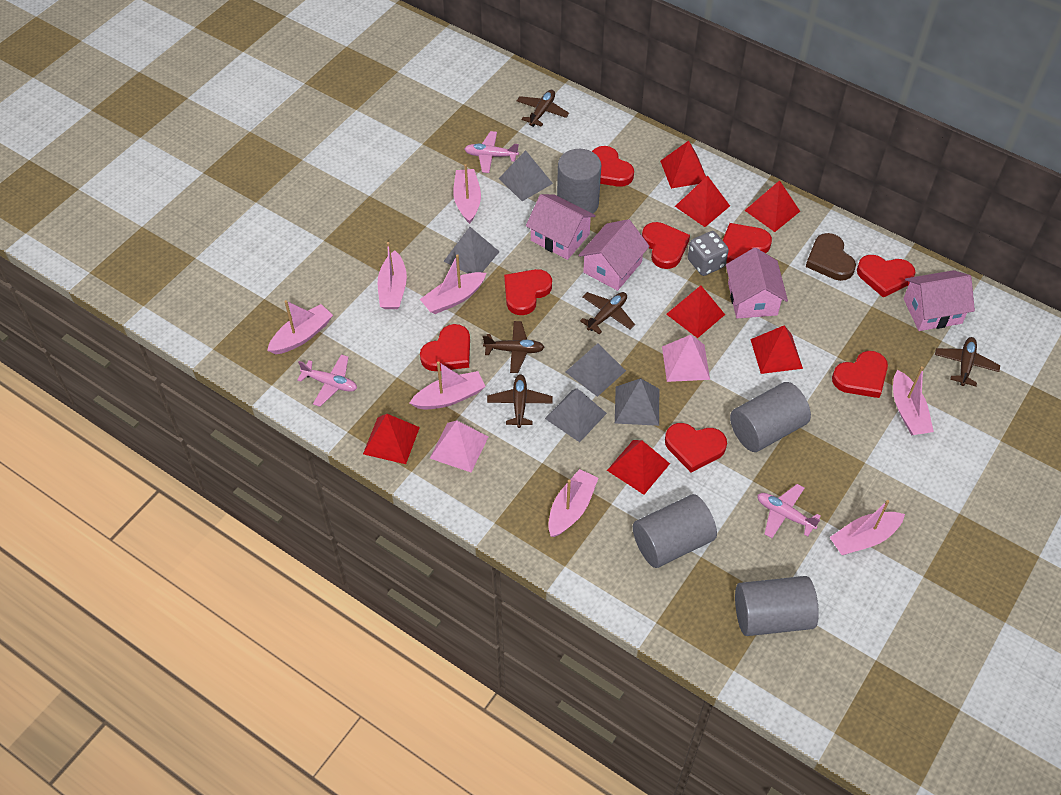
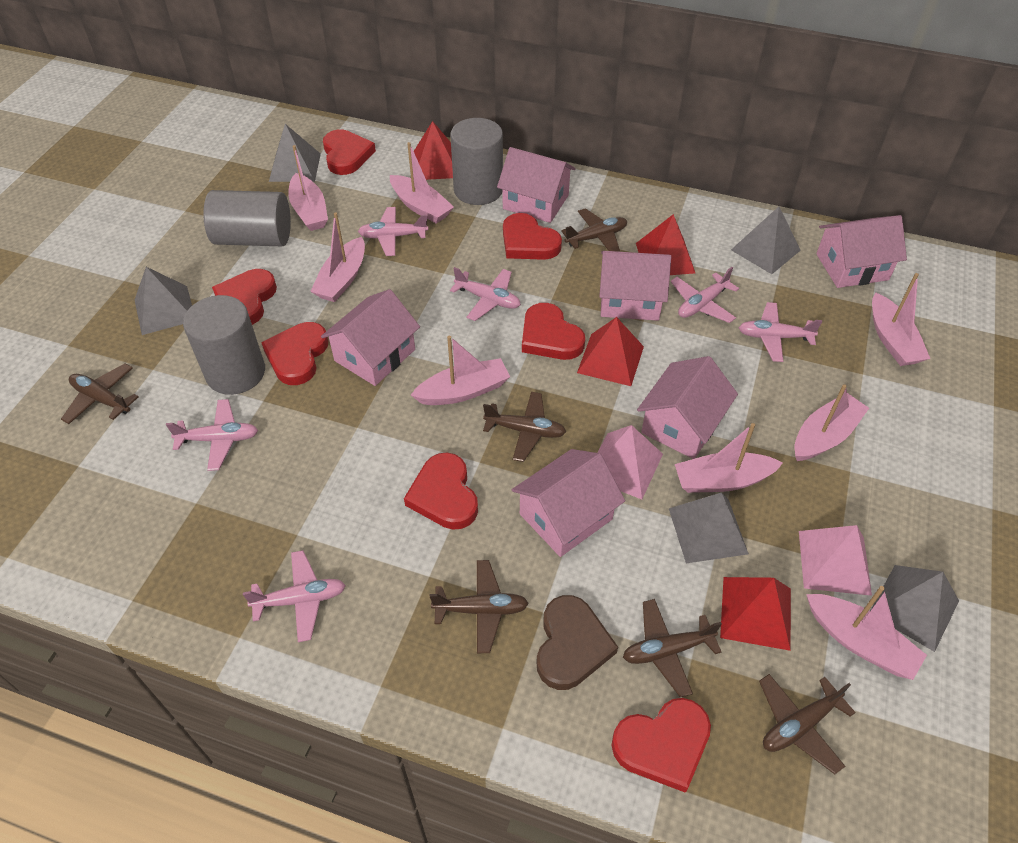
brown plane: 5 -> 6
grey cylinder: 4 -> 3
grey dice: 1 -> 0
pink house: 4 -> 6
pink plane: 3 -> 6
red heart: 8 -> 7
red pyramid: 7 -> 4

